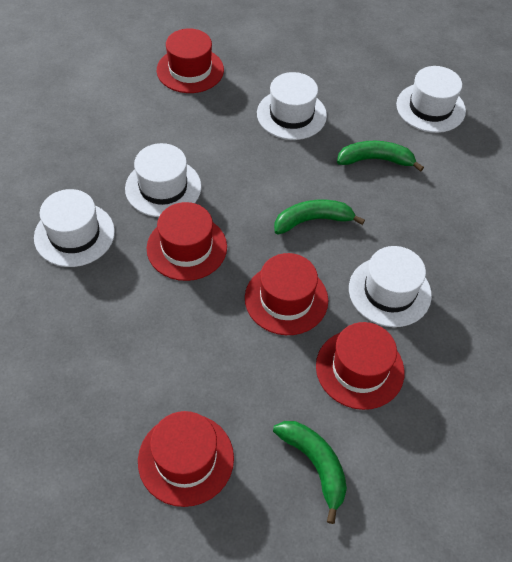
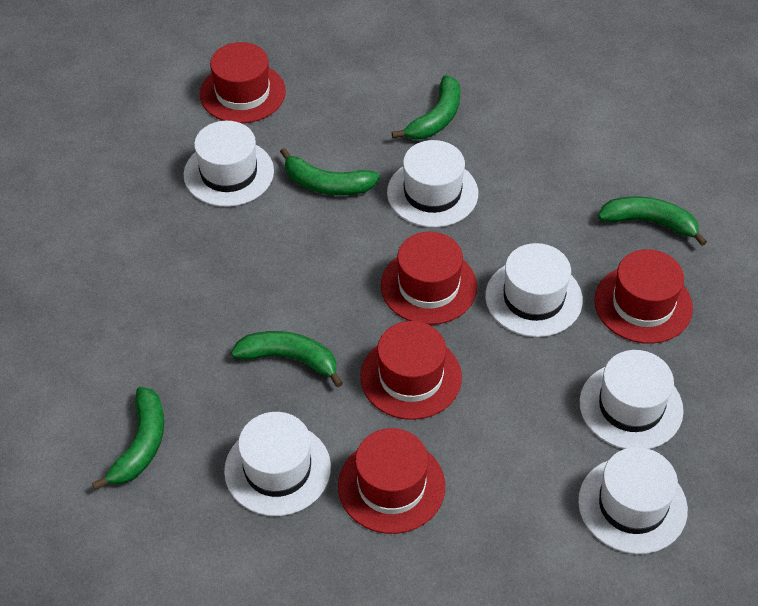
green banana: 3 -> 5
white hat: 5 -> 6

